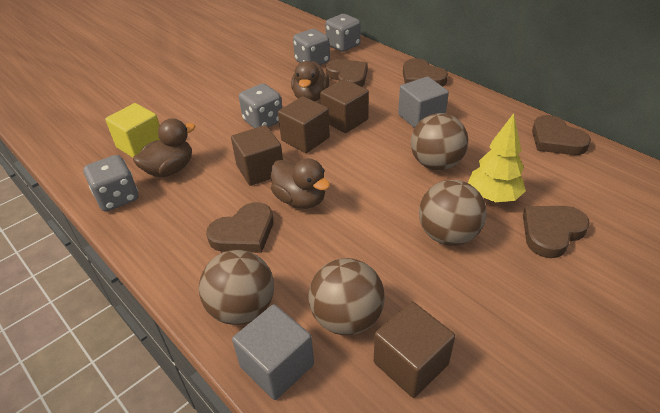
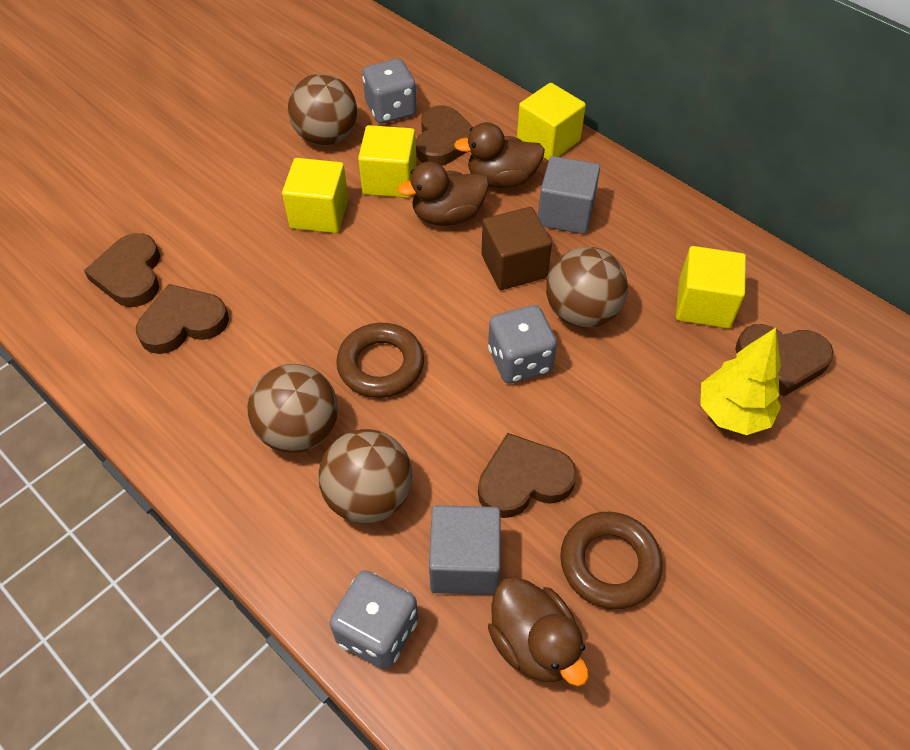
brown cube: 4 -> 1
brown ring: 0 -> 2
grey dice: 4 -> 3
yellow cube: 1 -> 4

